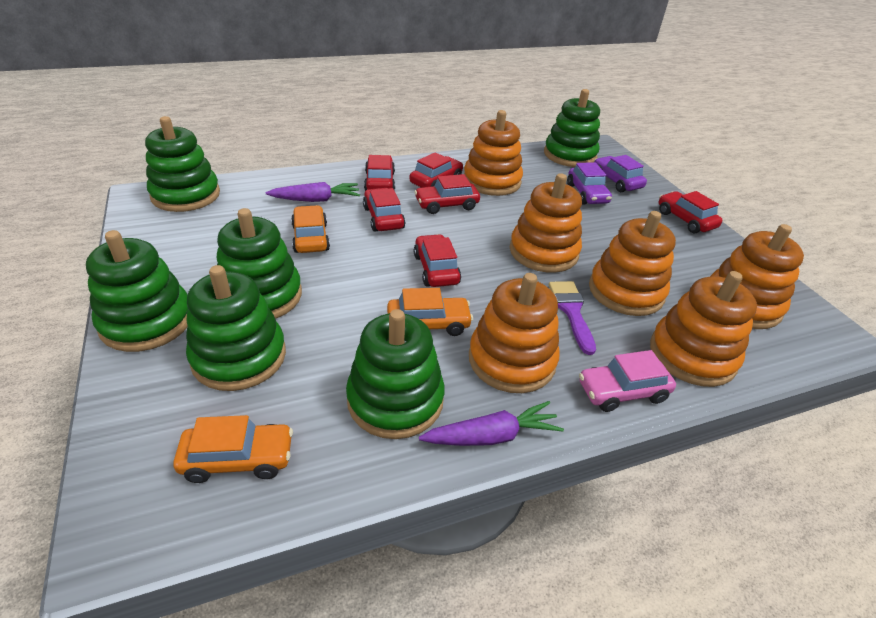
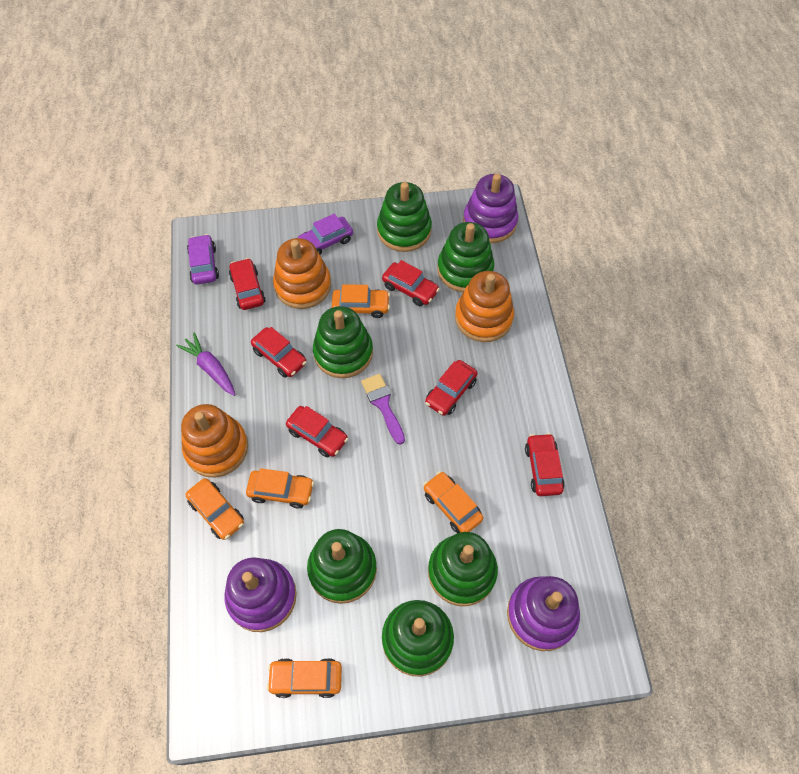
orange car: 3 -> 5
orange stacking toy: 6 -> 3
pink car: 1 -> 0
purple carrot: 2 -> 1
purple stacking toy: 0 -> 3

